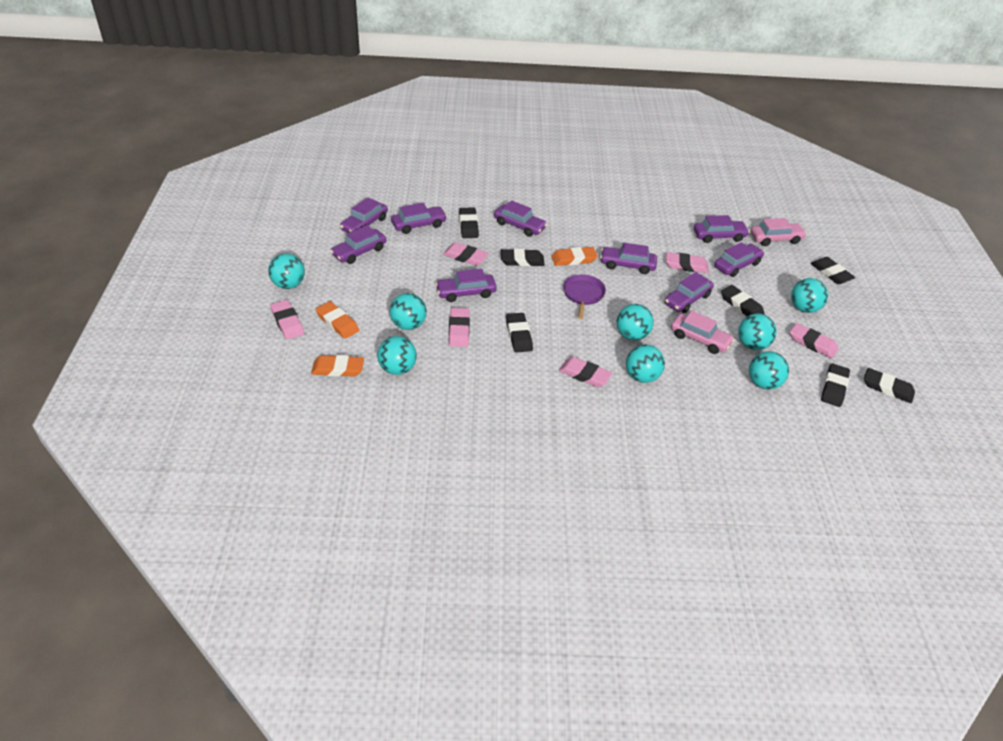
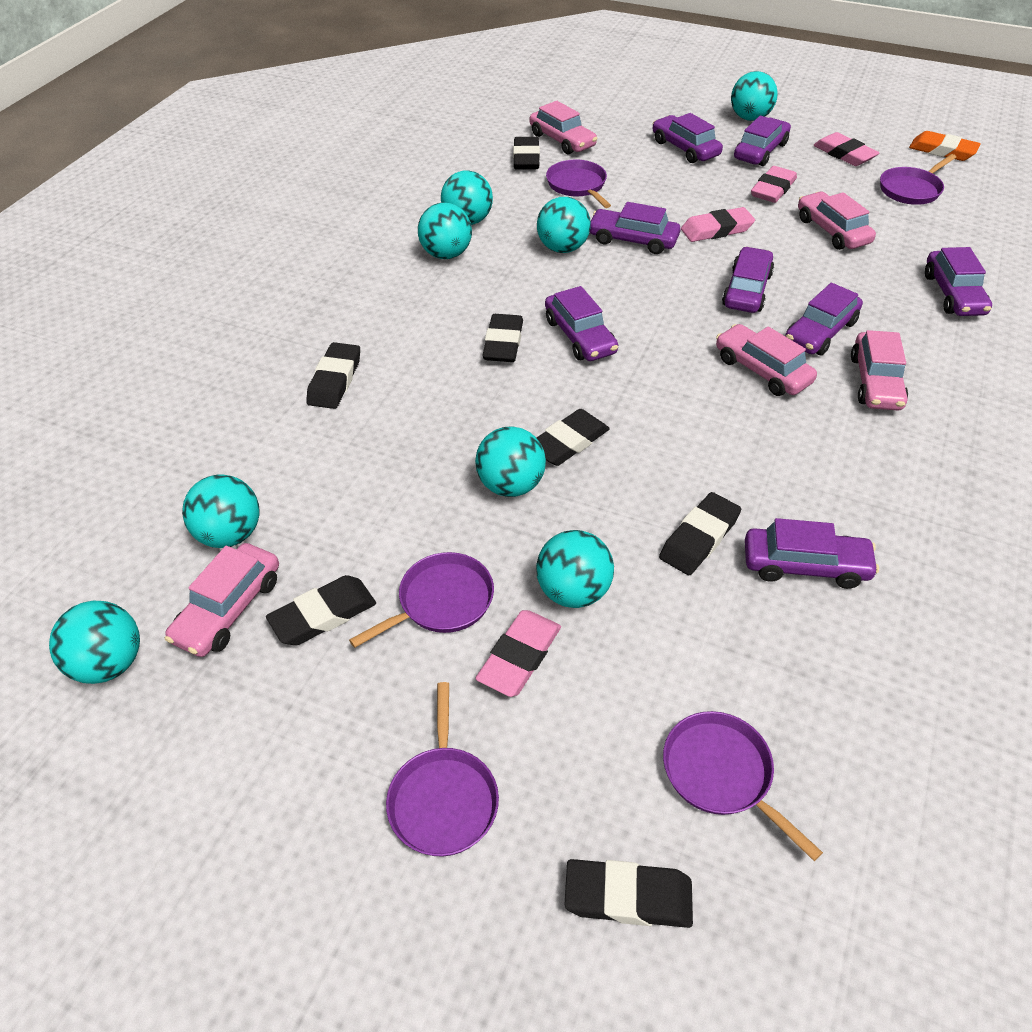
orange eraser: 3 -> 1
pink car: 2 -> 5
pink eraser: 6 -> 4
purple car: 9 -> 8
purple pan: 1 -> 5

